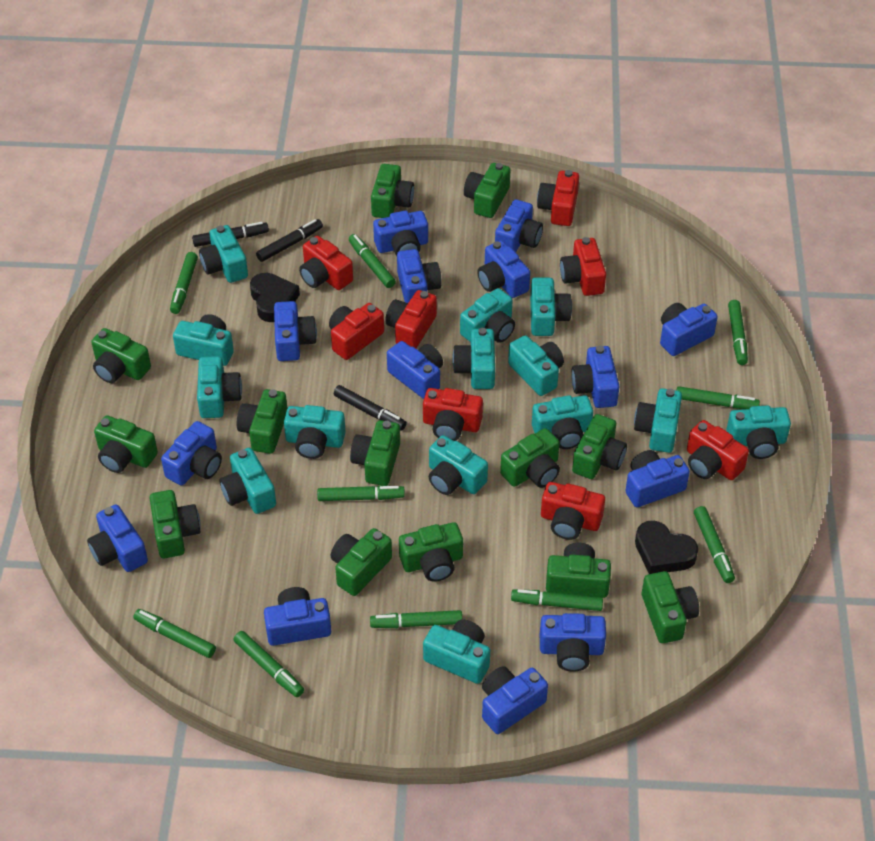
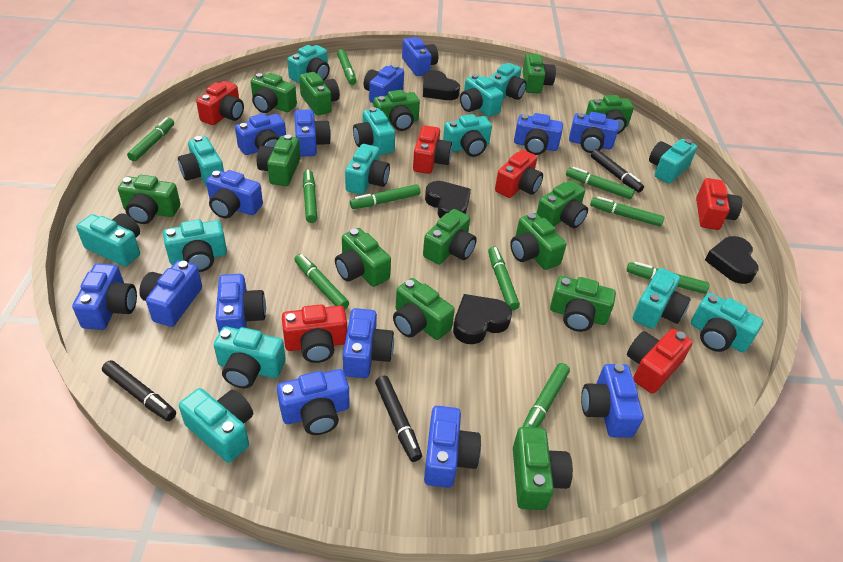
black heart: 2 -> 4
green camera: 13 -> 14
red camera: 8 -> 6

